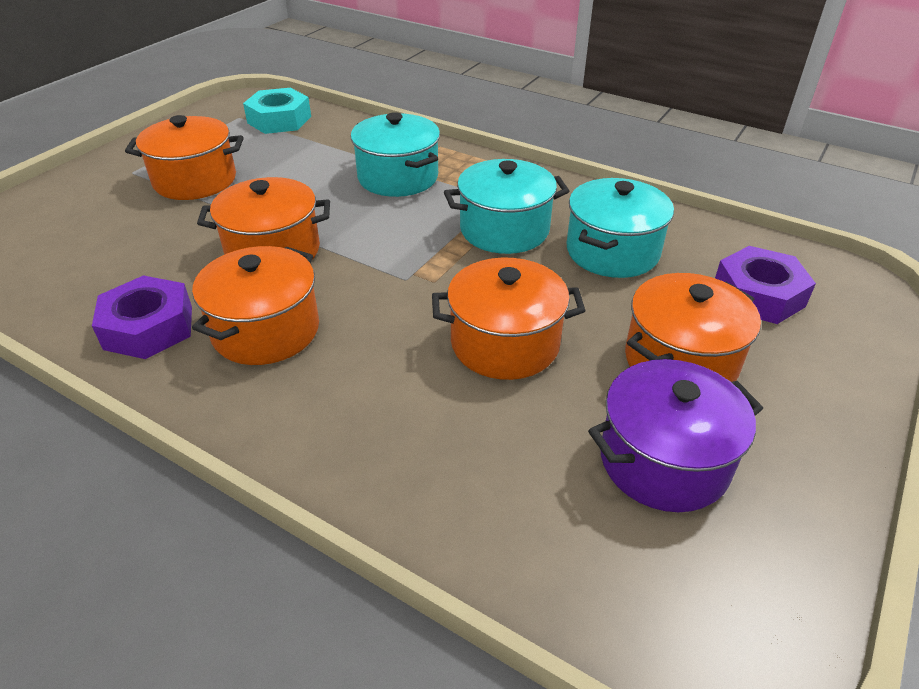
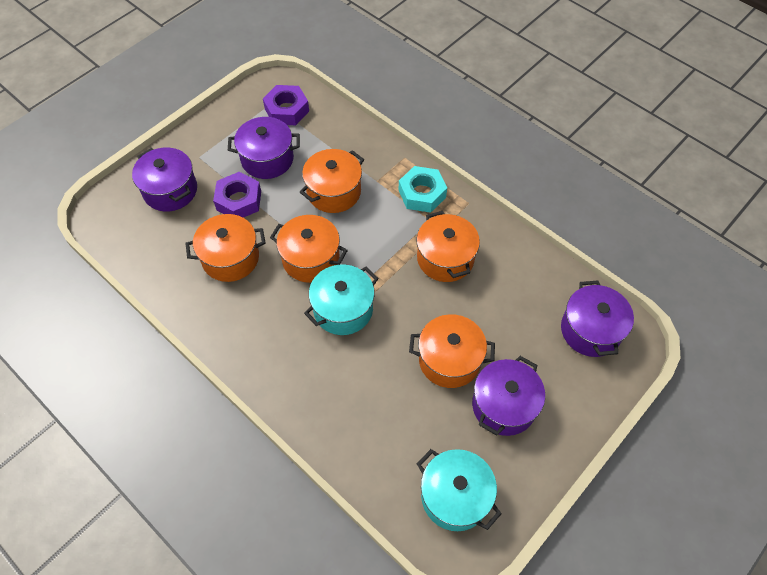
purple pot: 1 -> 4
turquoise pot: 3 -> 2

